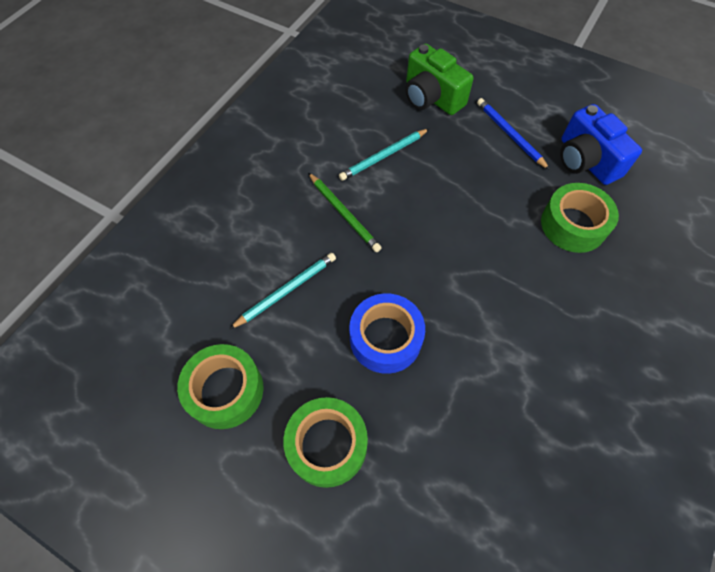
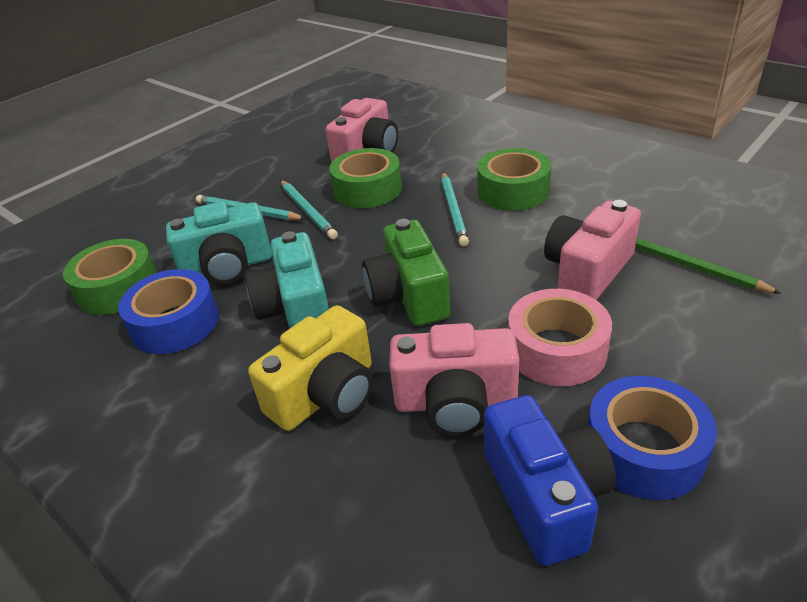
blue pencil: 1 -> 0
blue tape: 1 -> 2
pink camera: 0 -> 3
pink tape: 0 -> 1
turquoise camera: 0 -> 2
turquoise pencil: 2 -> 3
yellow camera: 0 -> 1

